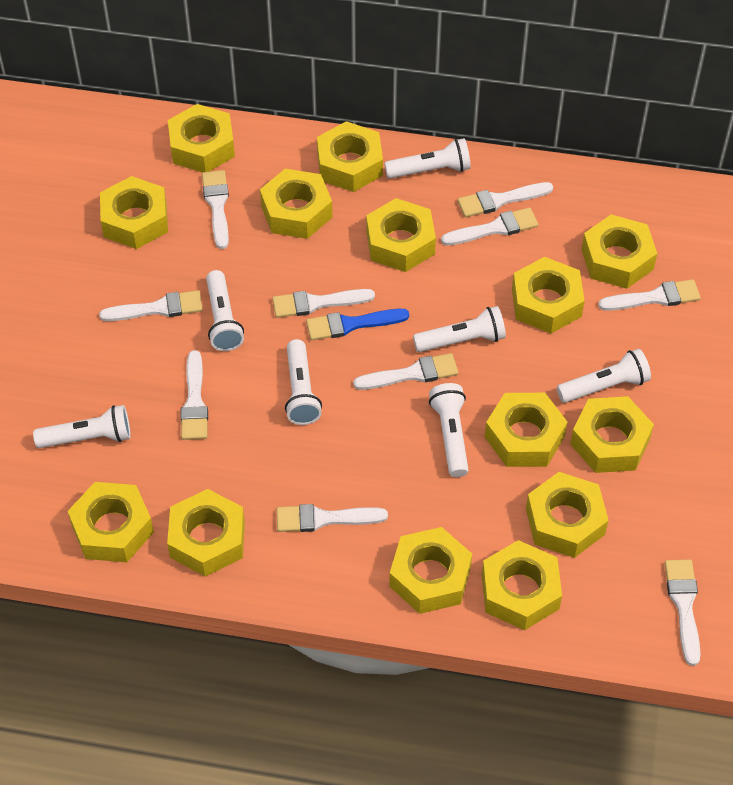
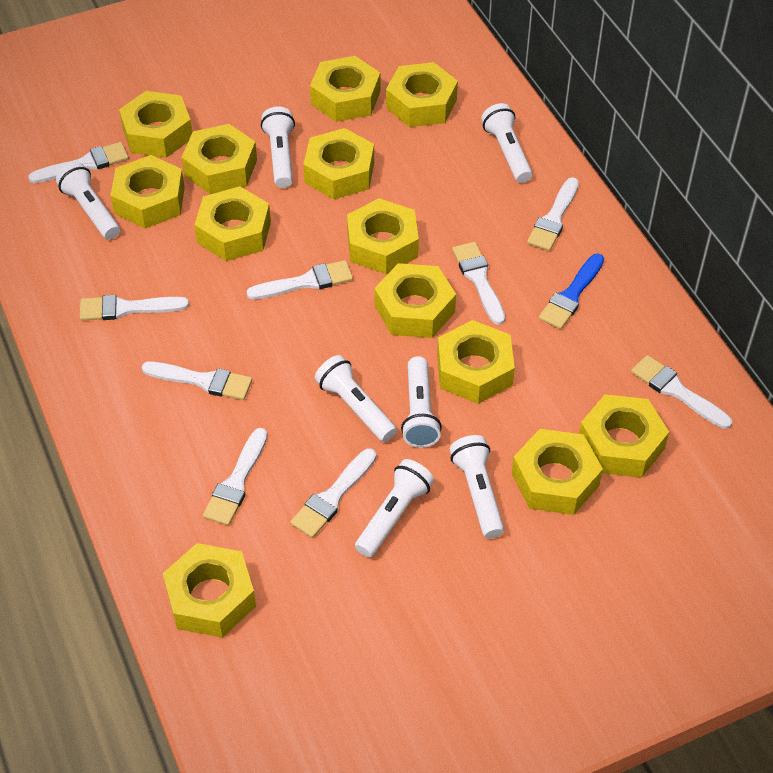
white brush: 10 -> 9
yellow nut: 14 -> 13

